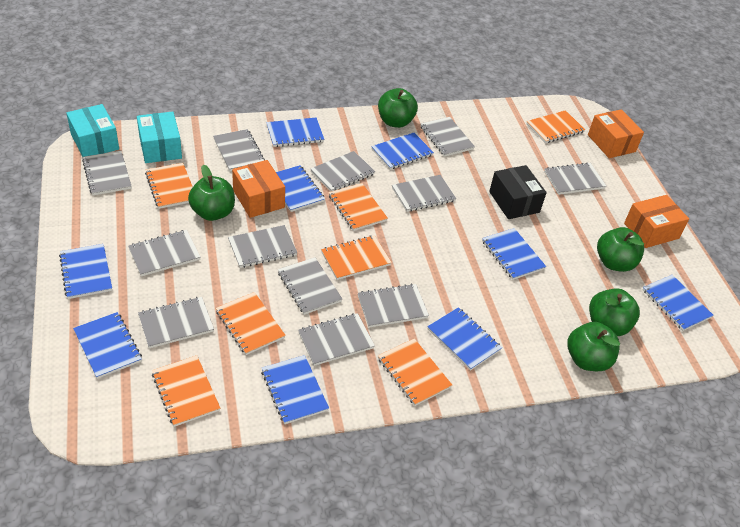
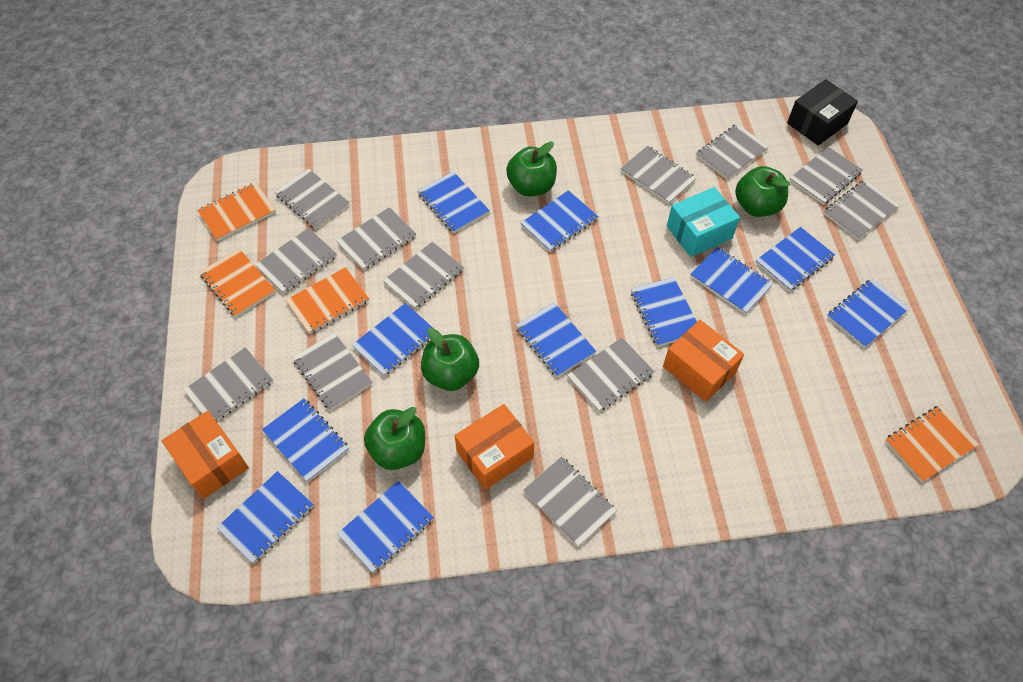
blue notebook: 9 -> 11
green apple: 5 -> 4
orange notebook: 7 -> 4
turquoise box: 2 -> 1

